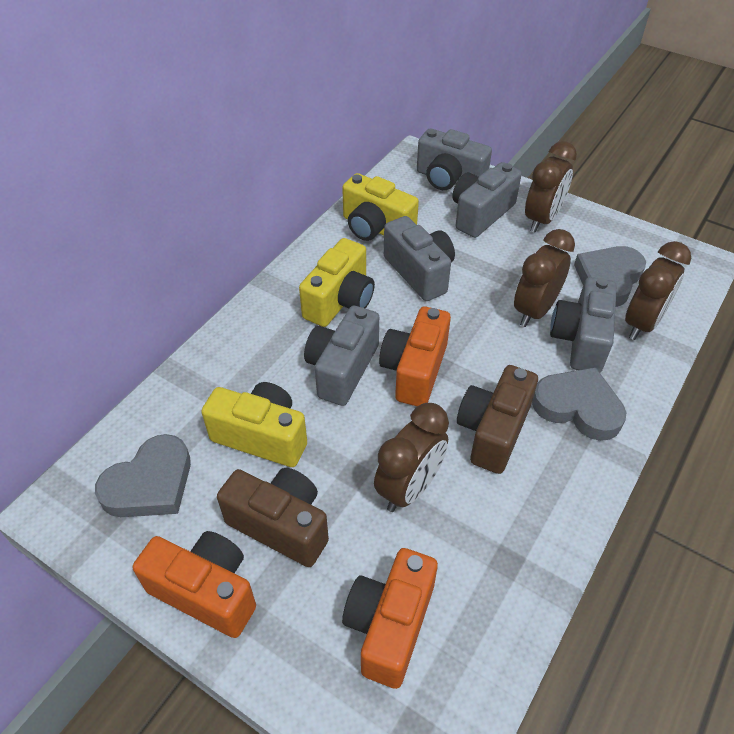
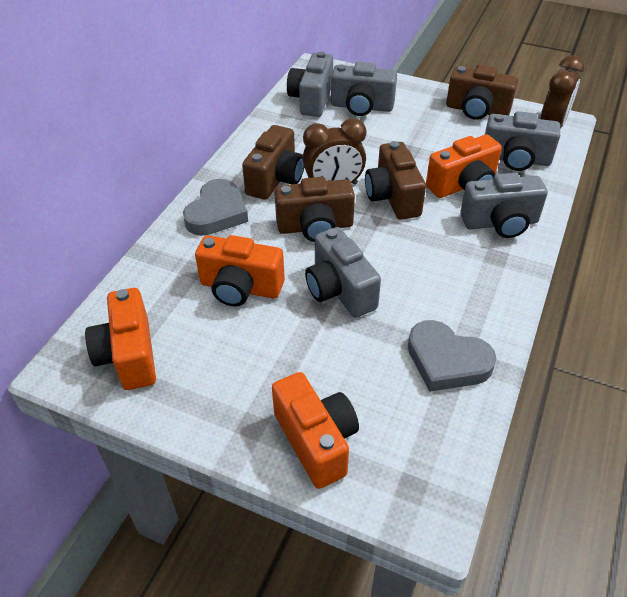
brown camera: 2 -> 4
brown clock: 4 -> 2
grey heart: 3 -> 2
orange camera: 3 -> 4
yellow camera: 3 -> 0

